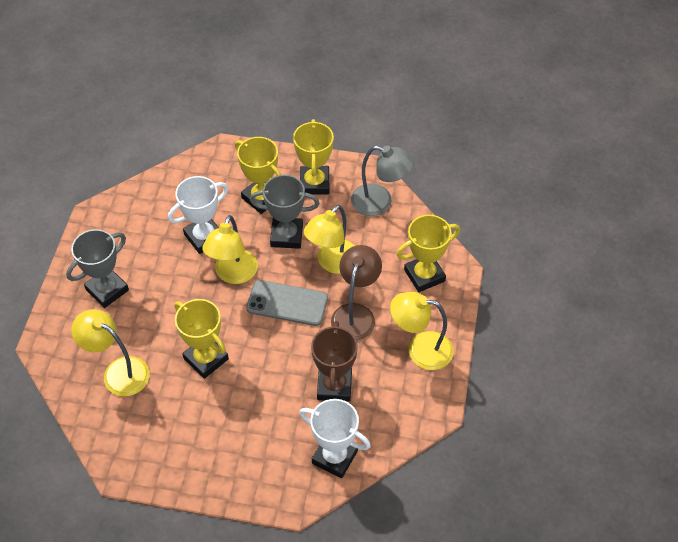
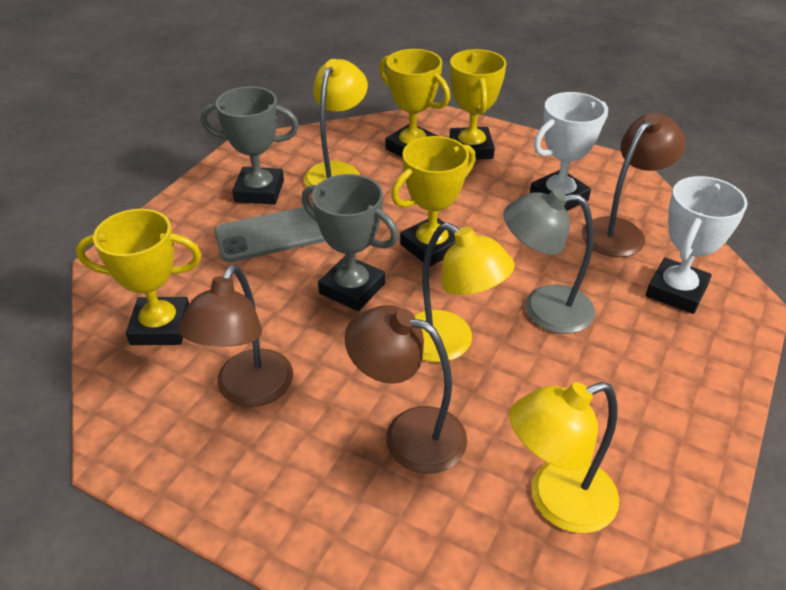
brown lamp: 1 -> 3
brown trophy: 1 -> 0
yellow lamp: 4 -> 3

